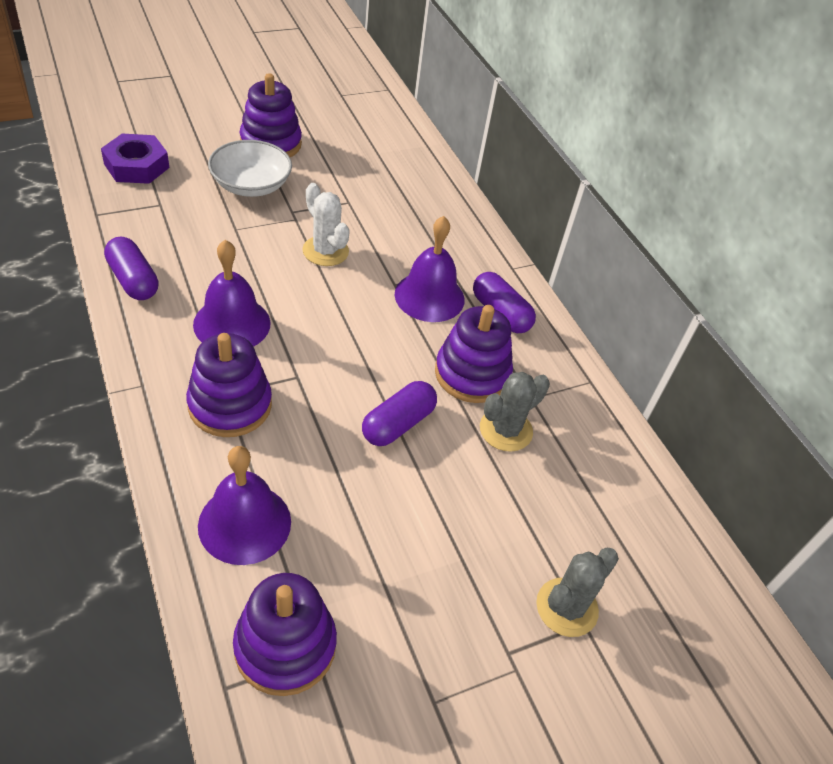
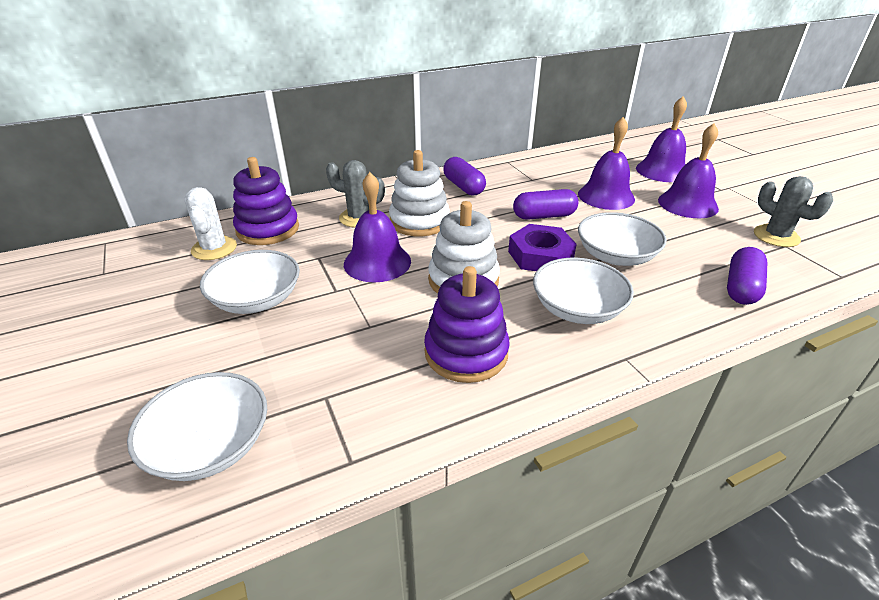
purple bell: 3 -> 4
purple stacking toy: 4 -> 2
white bowl: 1 -> 4
white stacking toy: 0 -> 2

